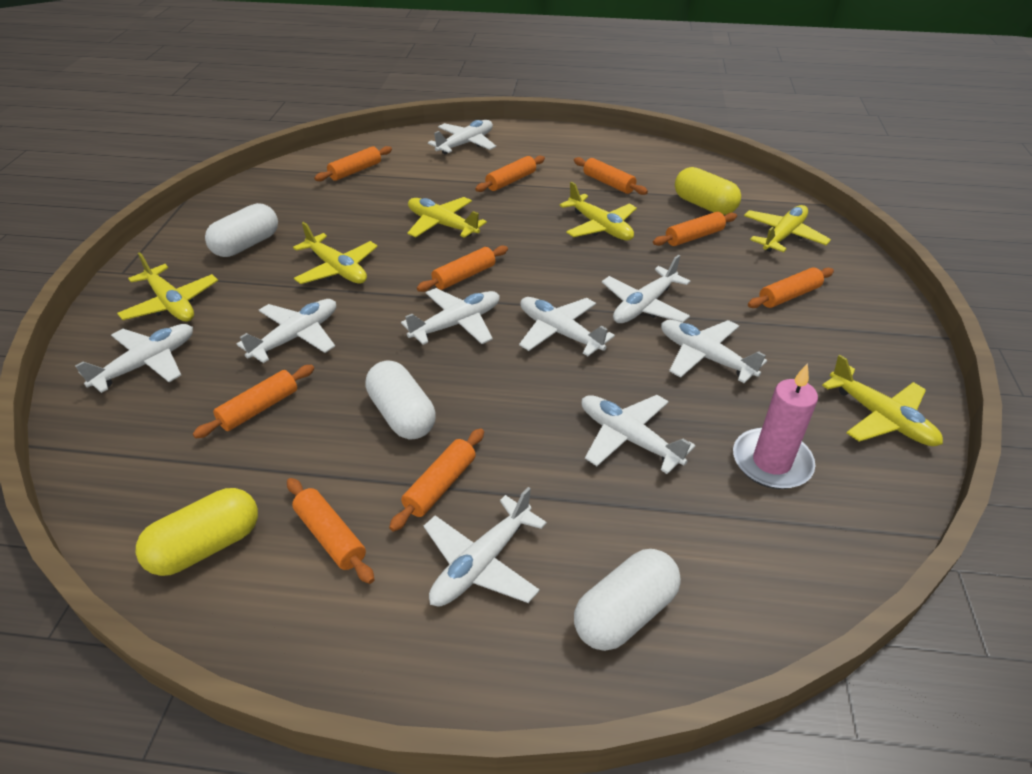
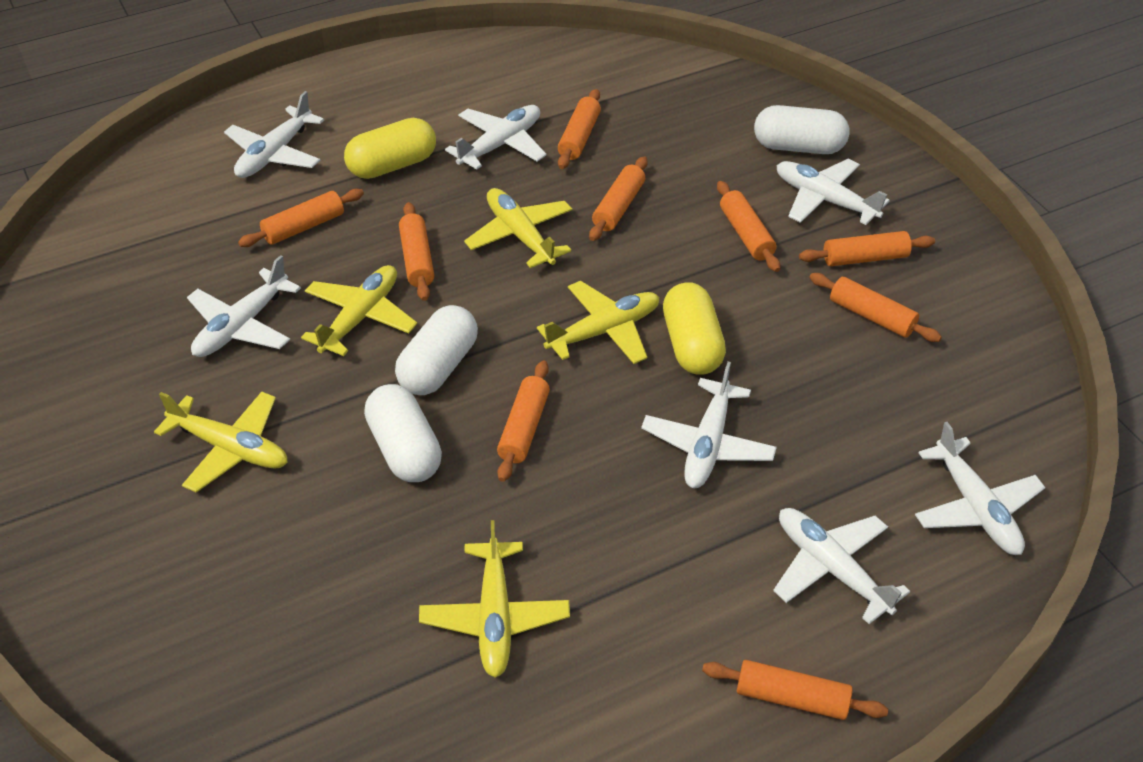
pink candle: 1 -> 0
white plane: 9 -> 7
yellow plane: 6 -> 5

